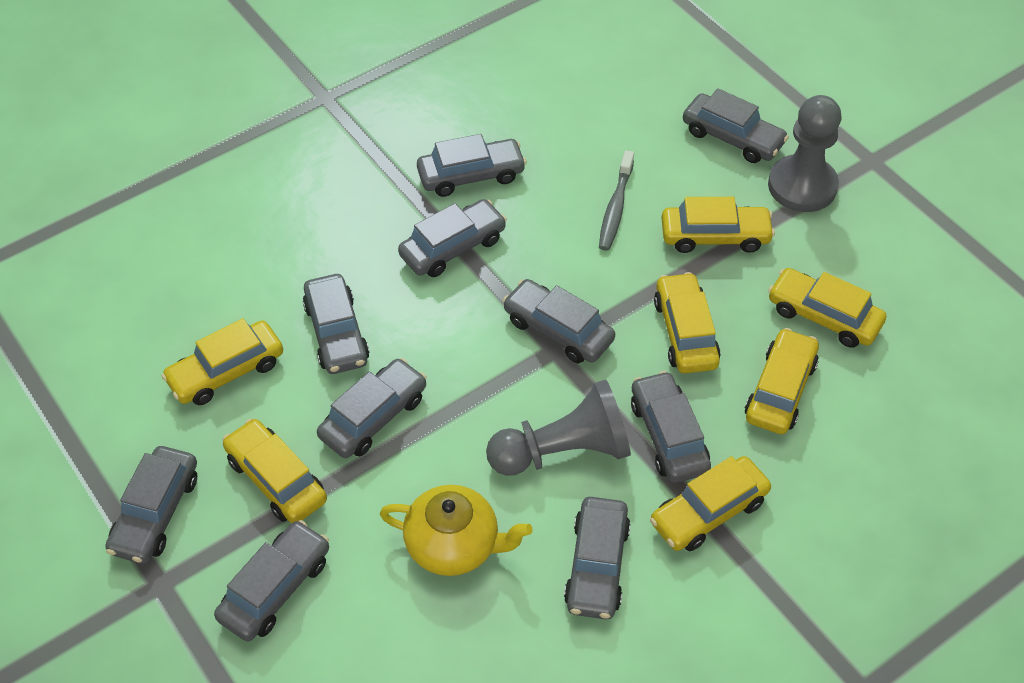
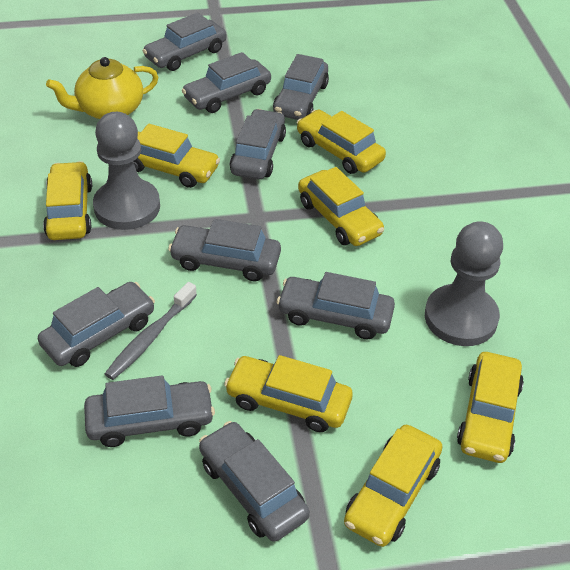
grey car: 10 -> 9

